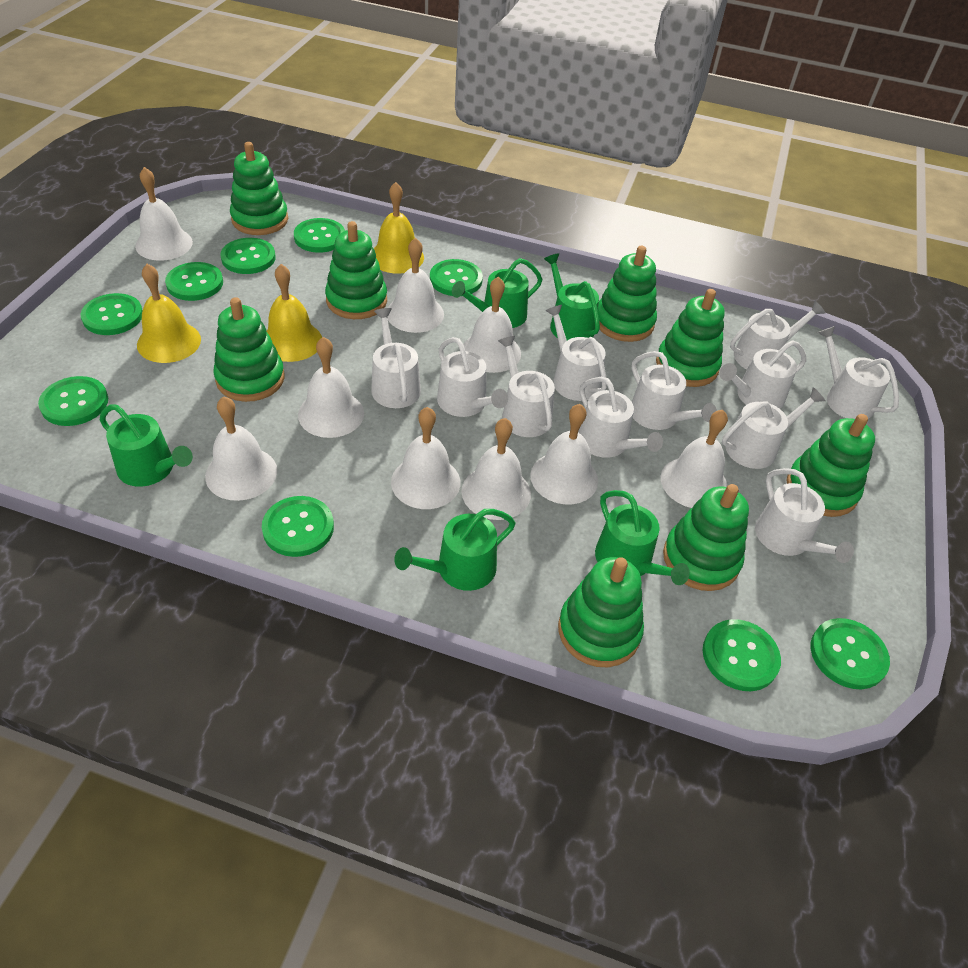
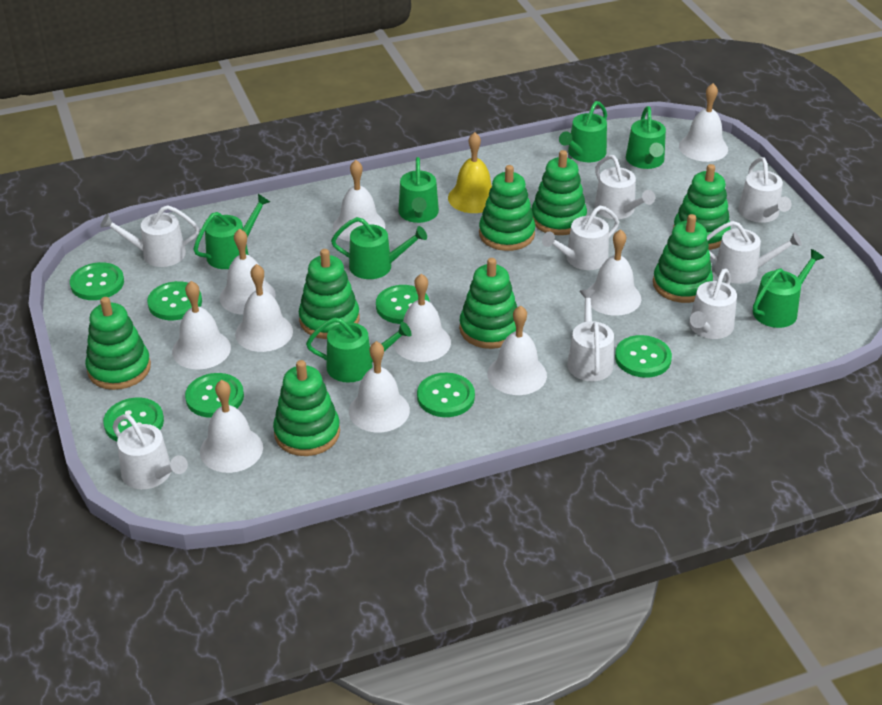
green button: 9 -> 7
green watering can: 5 -> 7
white bell: 9 -> 10
white watering can: 11 -> 8
yellow bell: 3 -> 1

